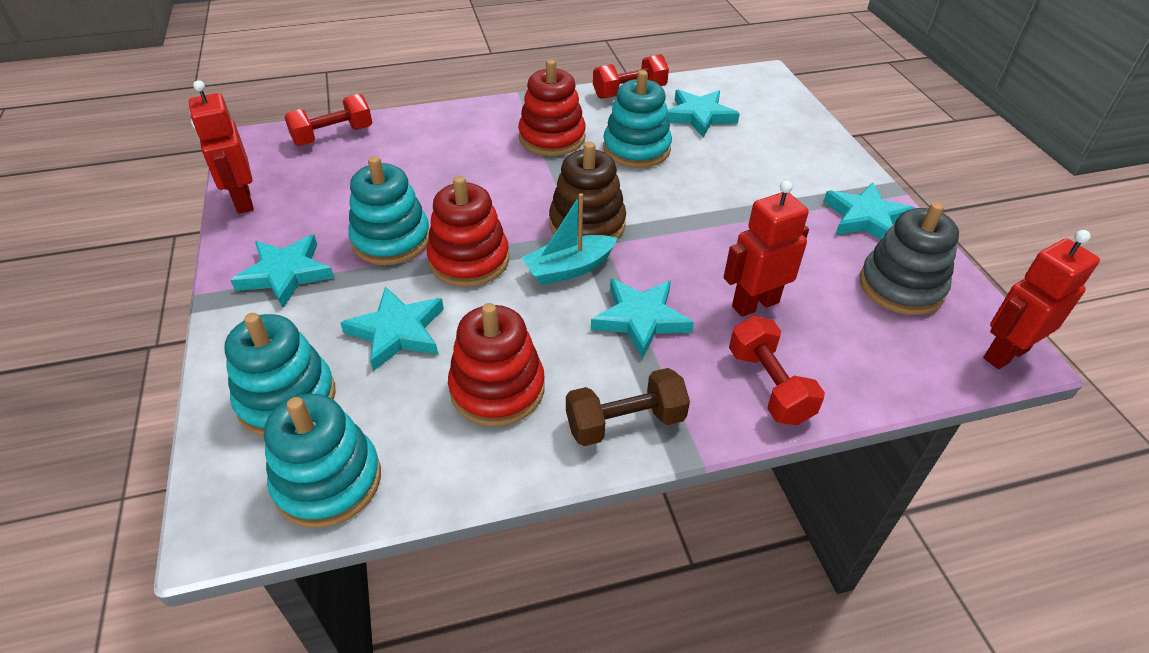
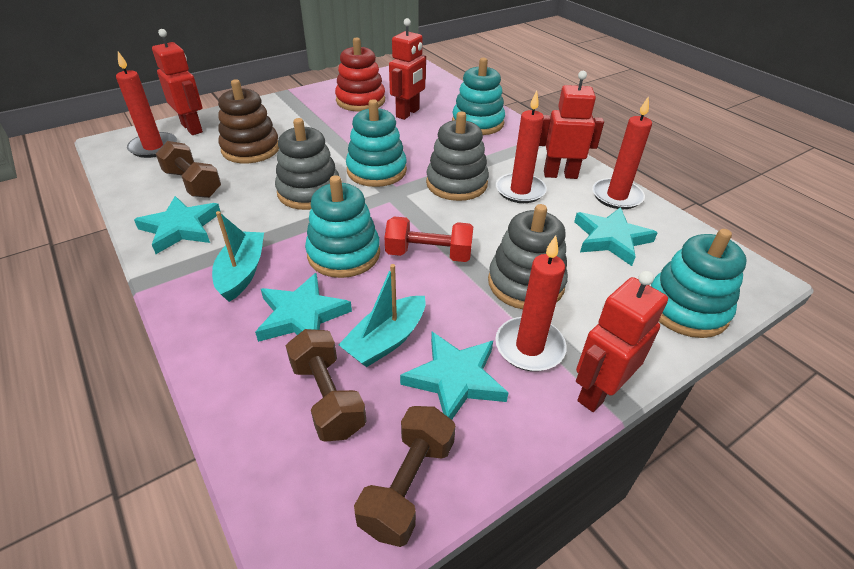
brown dumbbell: 1 -> 3
grey stacking toy: 1 -> 3
red candle: 0 -> 4
red dumbbell: 3 -> 1
red robot: 3 -> 4
red stacking toy: 3 -> 1
turquoise boat: 1 -> 2
turquoise star: 5 -> 4

